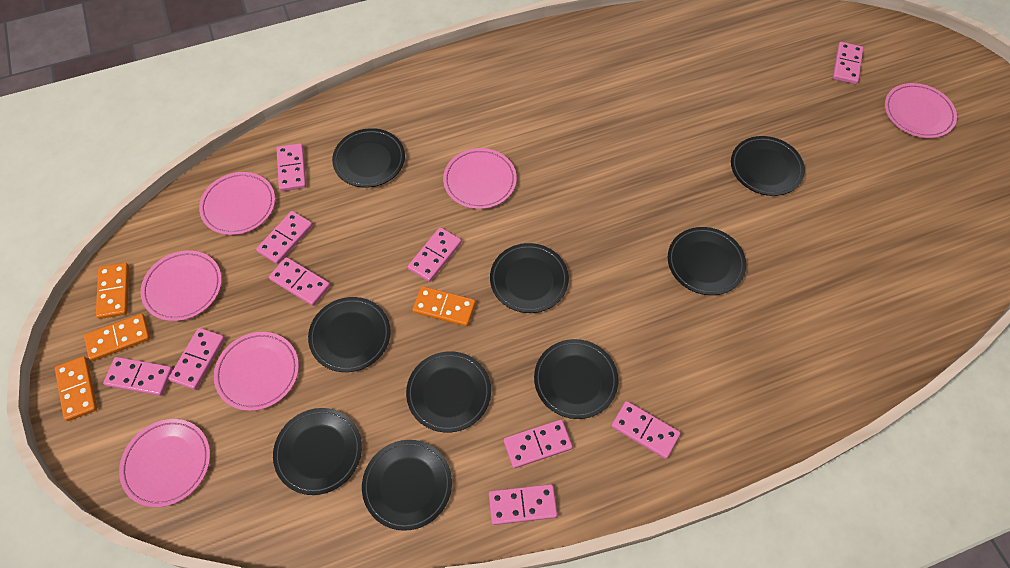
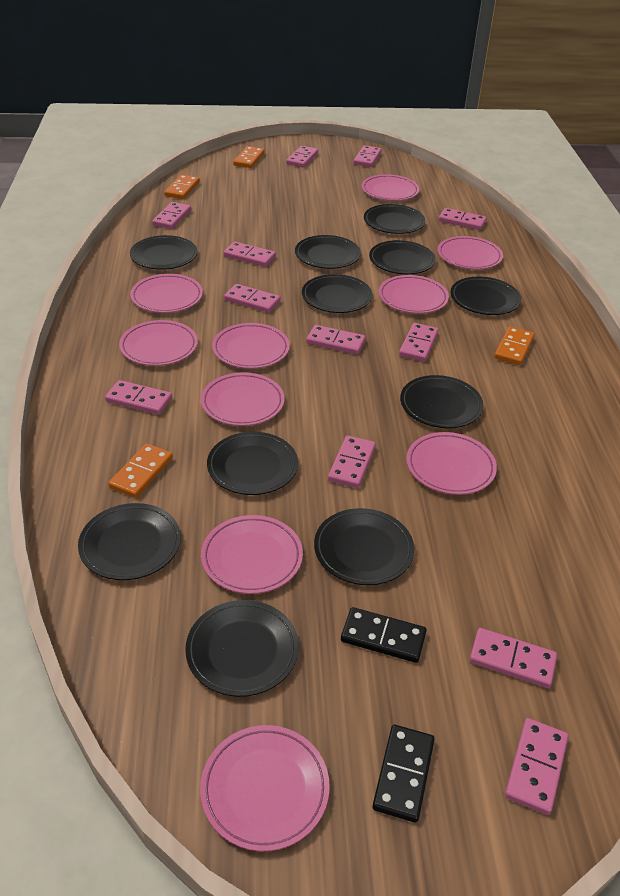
black domino: 0 -> 2
black plate: 9 -> 11
pink domino: 10 -> 12
pink plate: 6 -> 10

